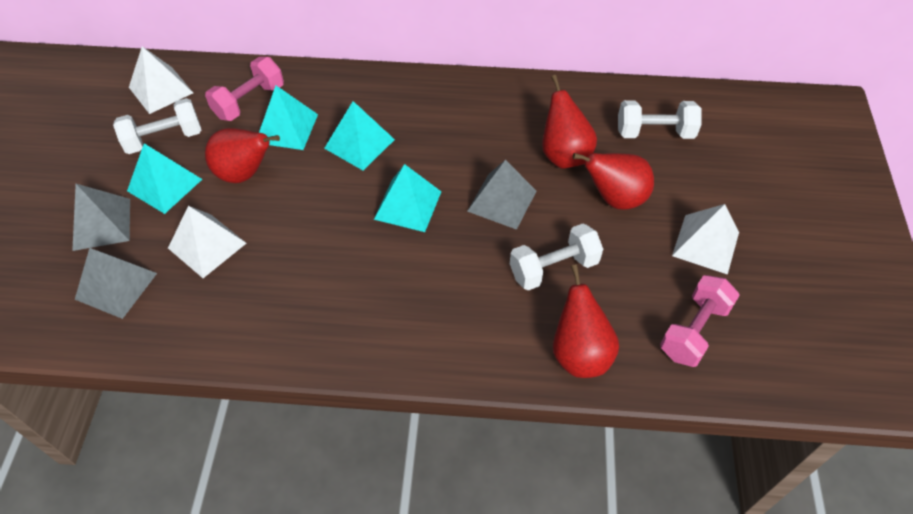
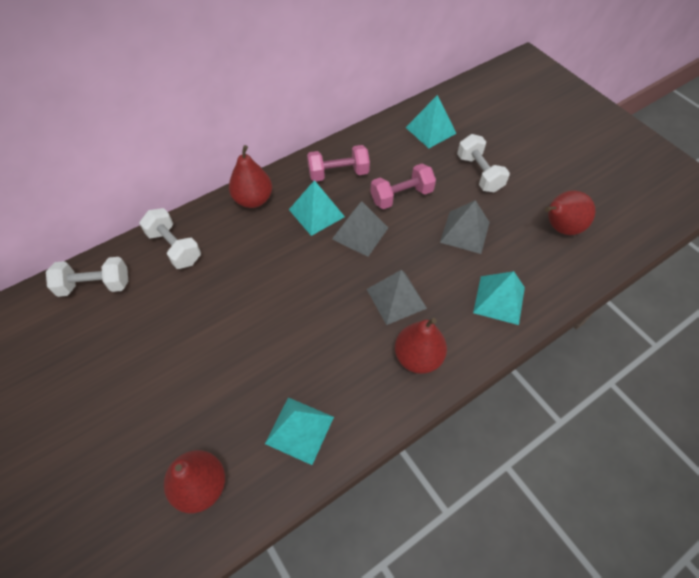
white pyramid: 3 -> 0

